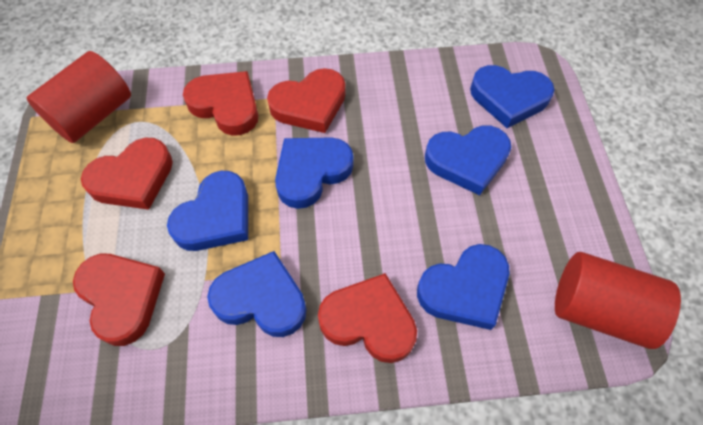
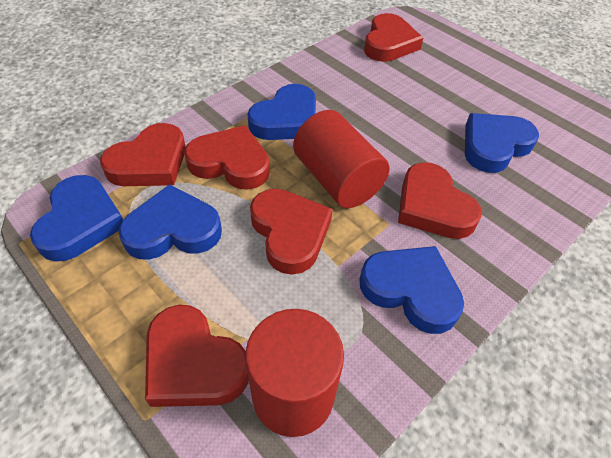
blue heart: 6 -> 5
red heart: 5 -> 6

